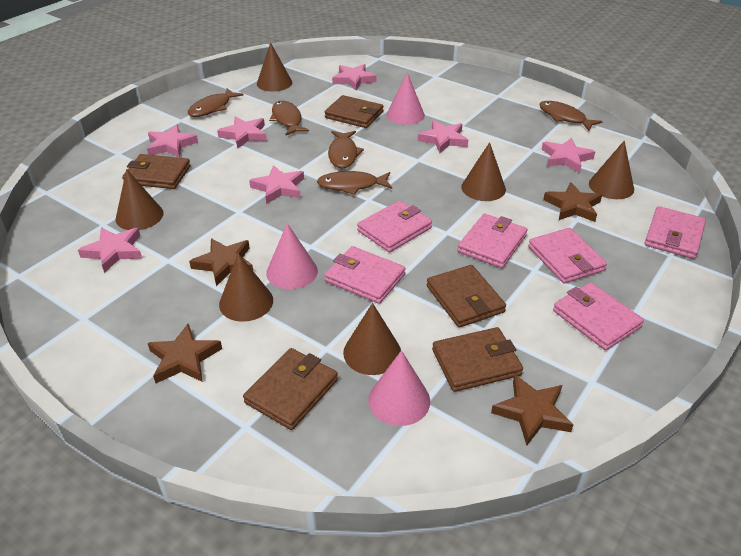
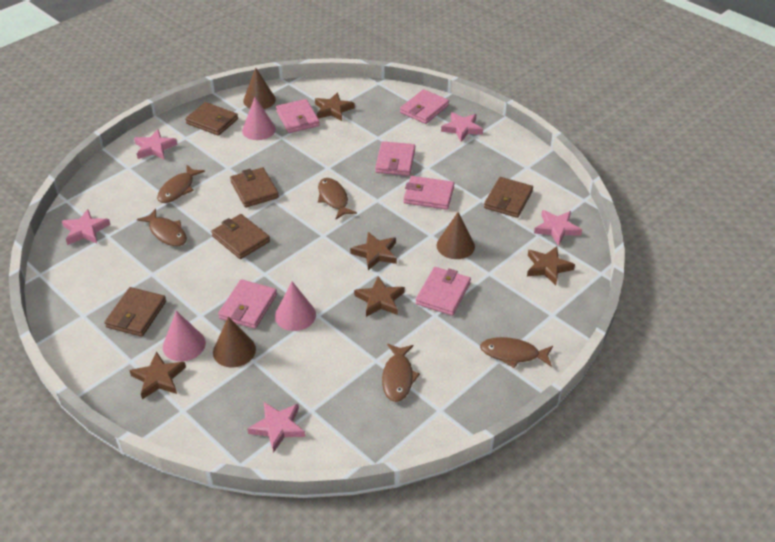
brown cone: 6 -> 3
brown star: 4 -> 5
pink star: 7 -> 5

